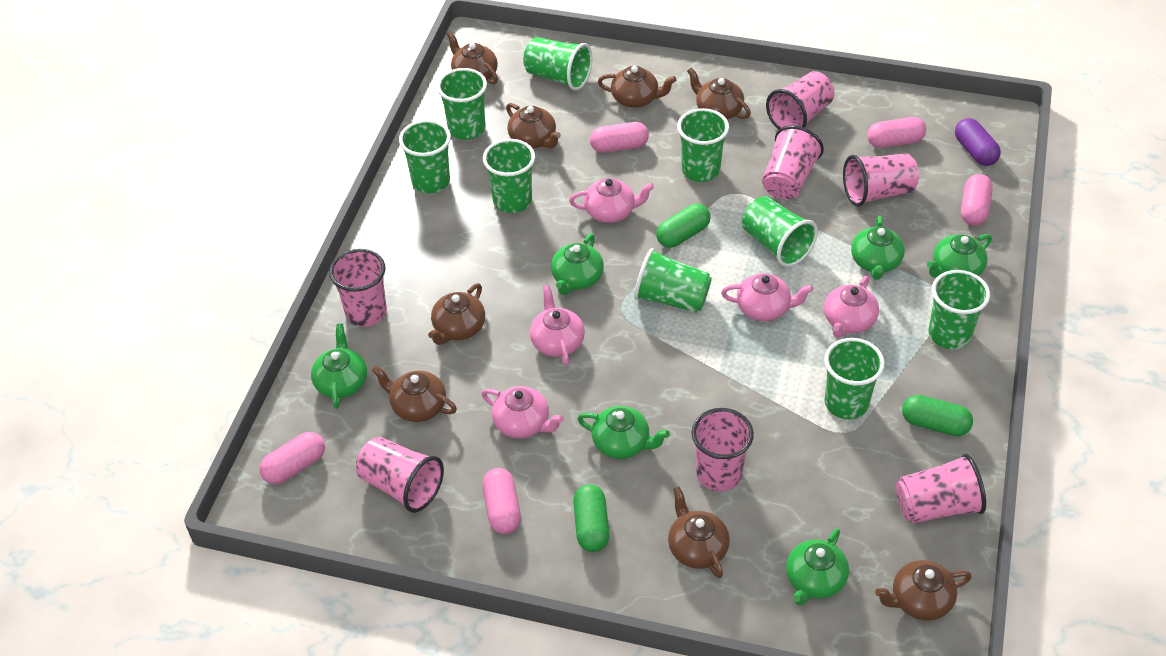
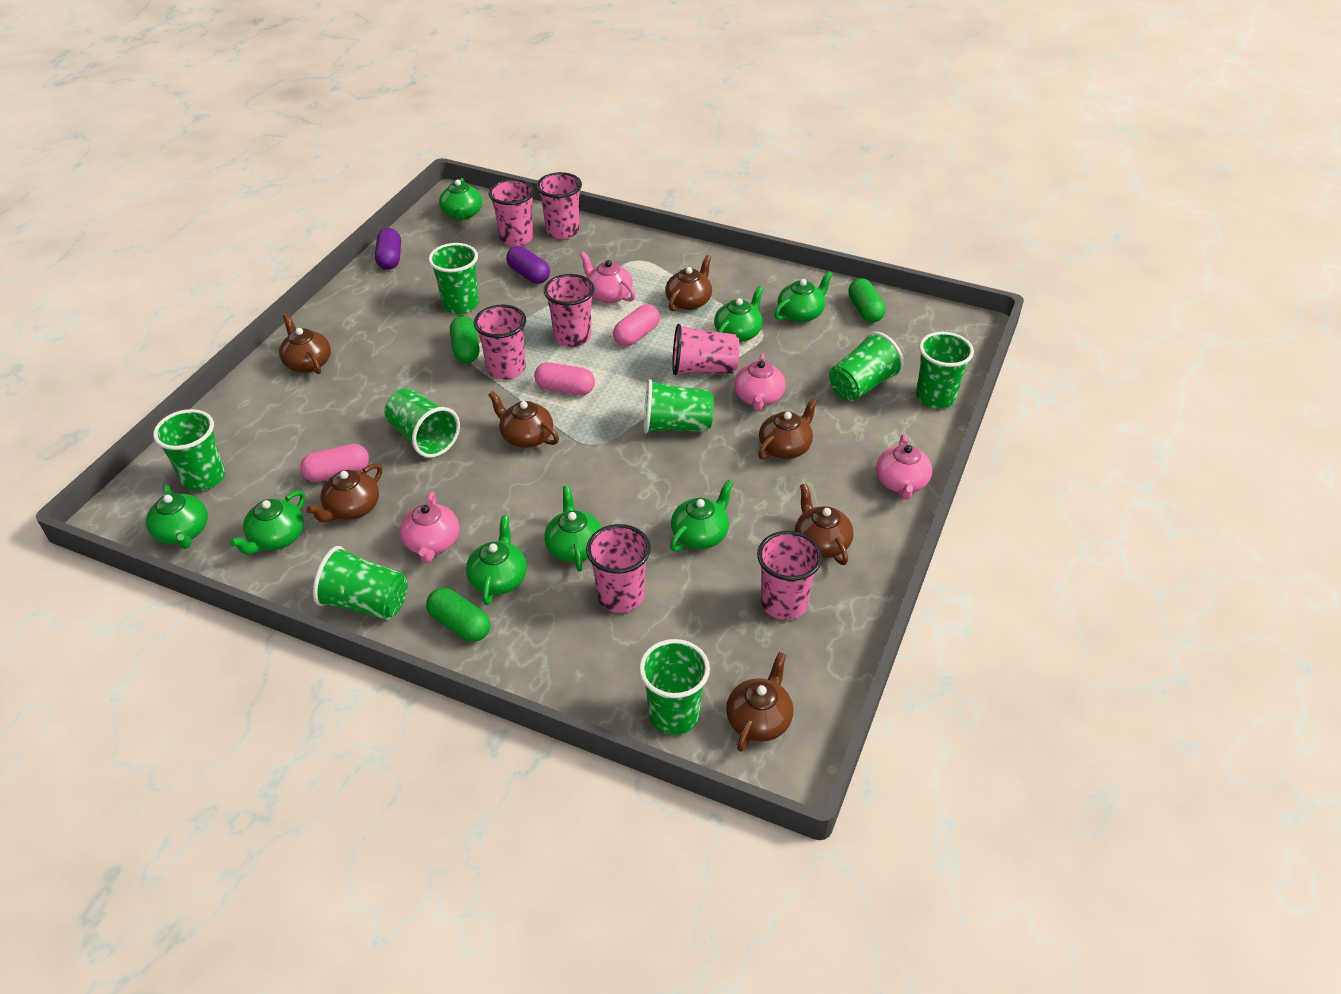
brown teapot: 8 -> 7
green cup: 9 -> 8
green teapot: 6 -> 8
pink capsule: 5 -> 3
pink teapot: 5 -> 4
purple capsule: 1 -> 2

